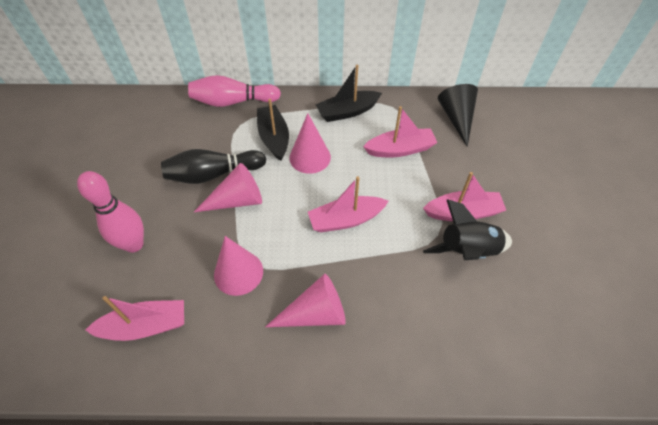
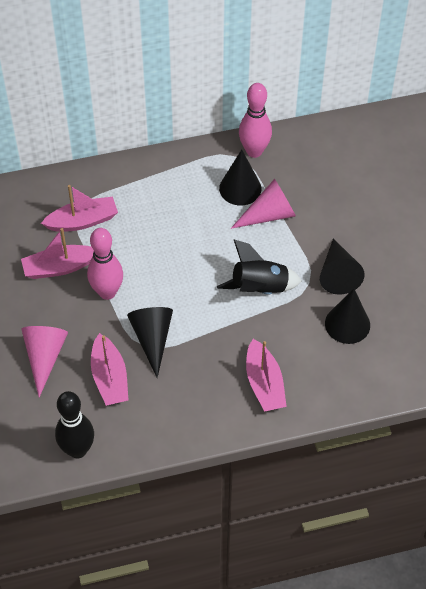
black boat: 2 -> 0
black cone: 1 -> 4
pink cone: 4 -> 2

